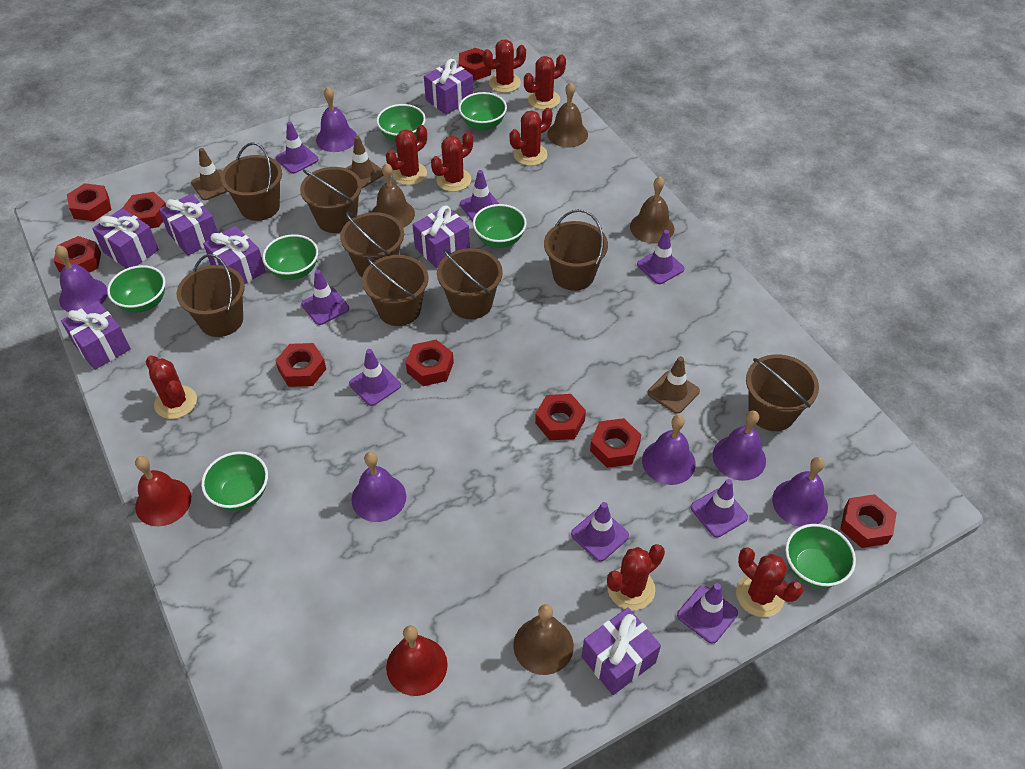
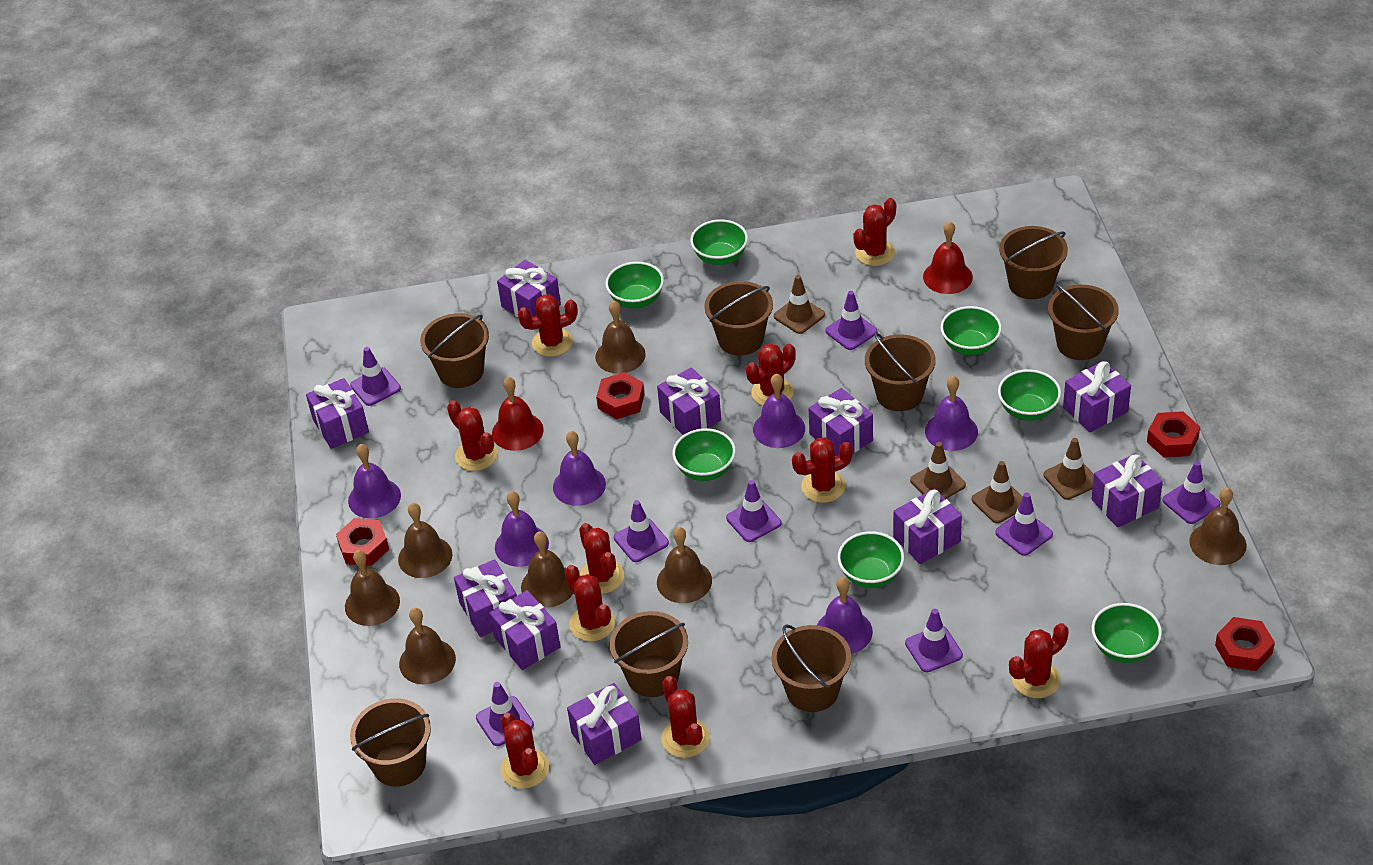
brown bell: 4 -> 7
brown traffic cone: 3 -> 4
purple gift: 7 -> 10
red cactus: 8 -> 10
red nut: 9 -> 4

